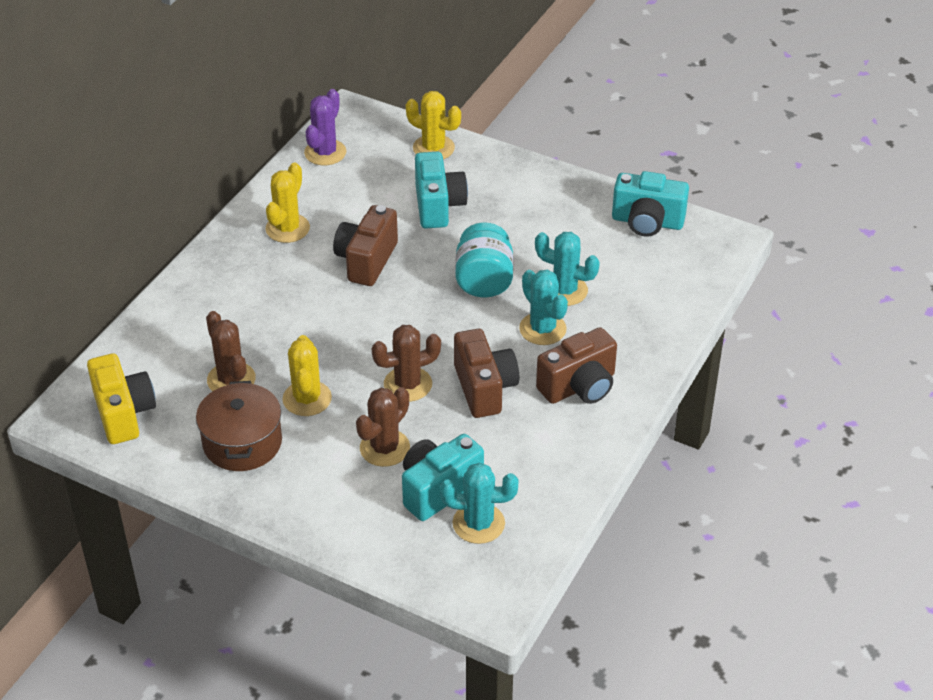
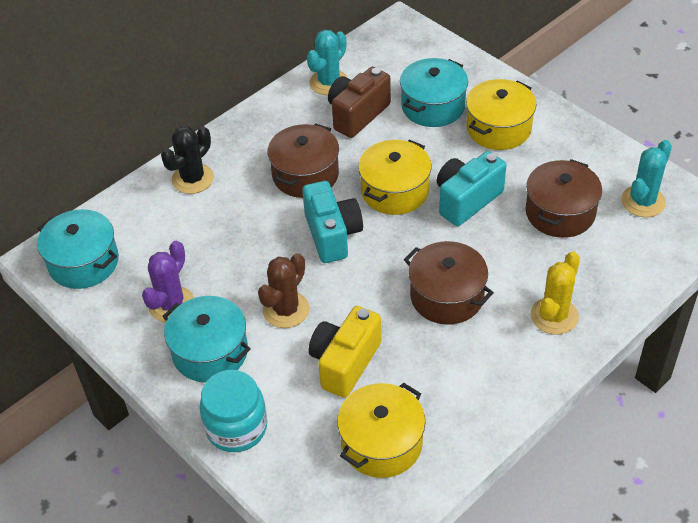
black cactus: 0 -> 1
brown cactus: 3 -> 1
brown camera: 3 -> 1
brown pot: 1 -> 3
turquoise cactus: 3 -> 2
turquoise camera: 3 -> 2
turquoise pot: 0 -> 3
yellow cactus: 3 -> 1
yellow pot: 0 -> 3

